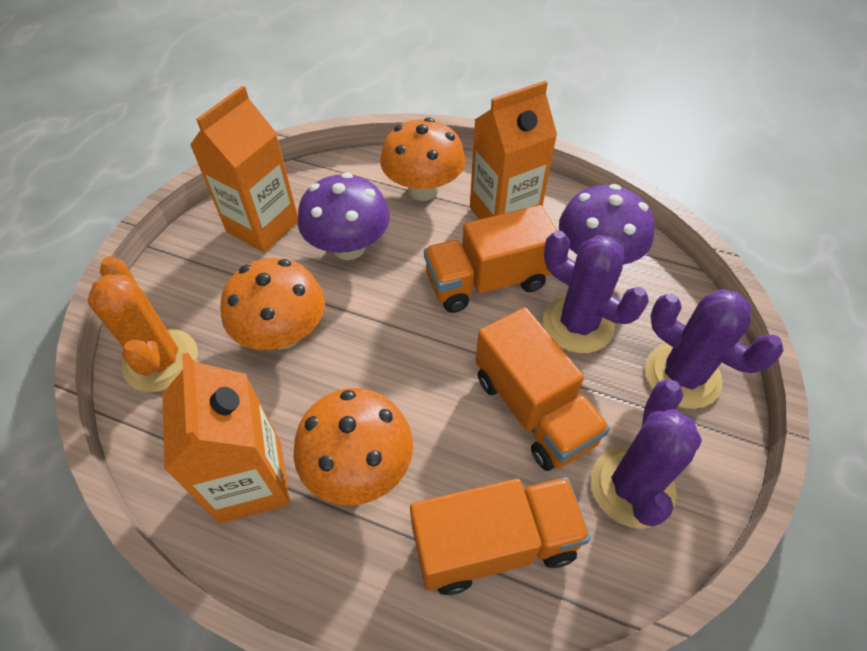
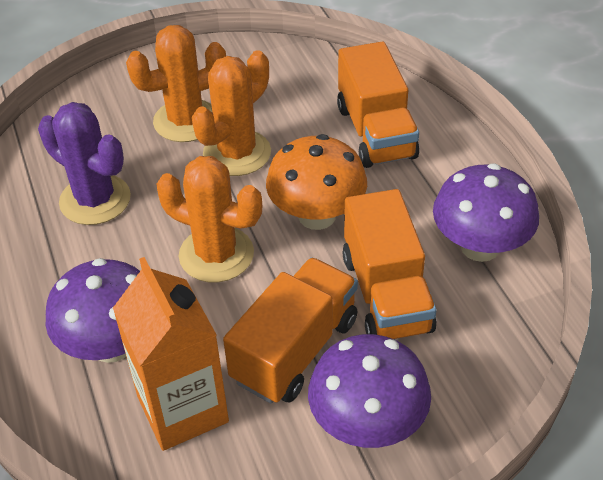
orange cactus: 1 -> 3
orange carton: 3 -> 1
orange mushroom: 3 -> 1
purple cactus: 3 -> 1
purple mushroom: 2 -> 3

